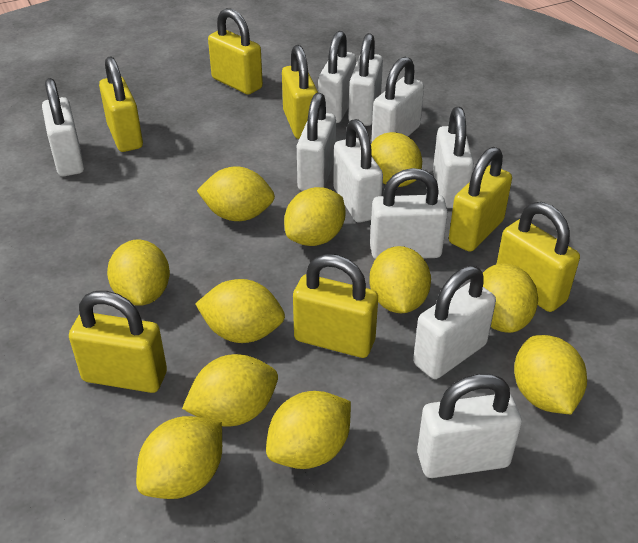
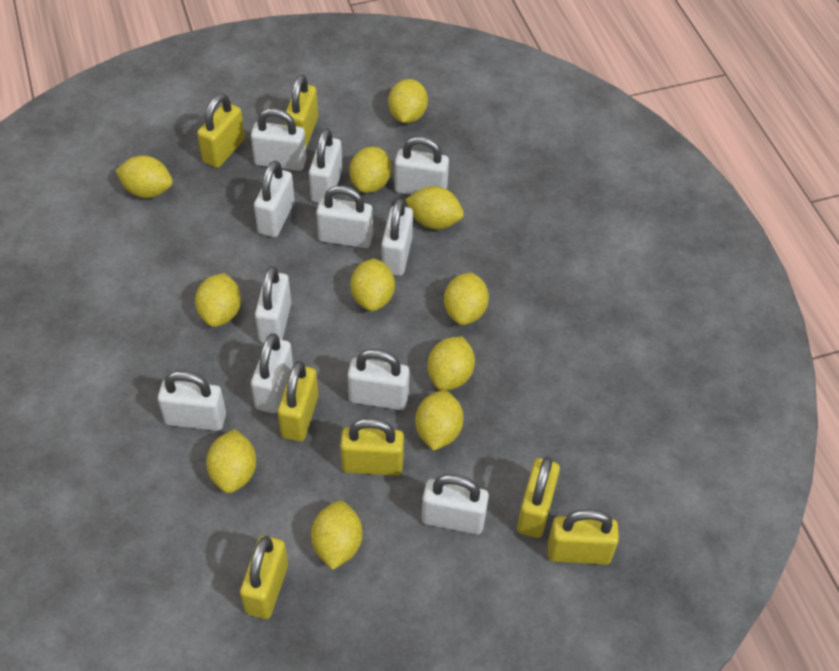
white padlock: 10 -> 11

